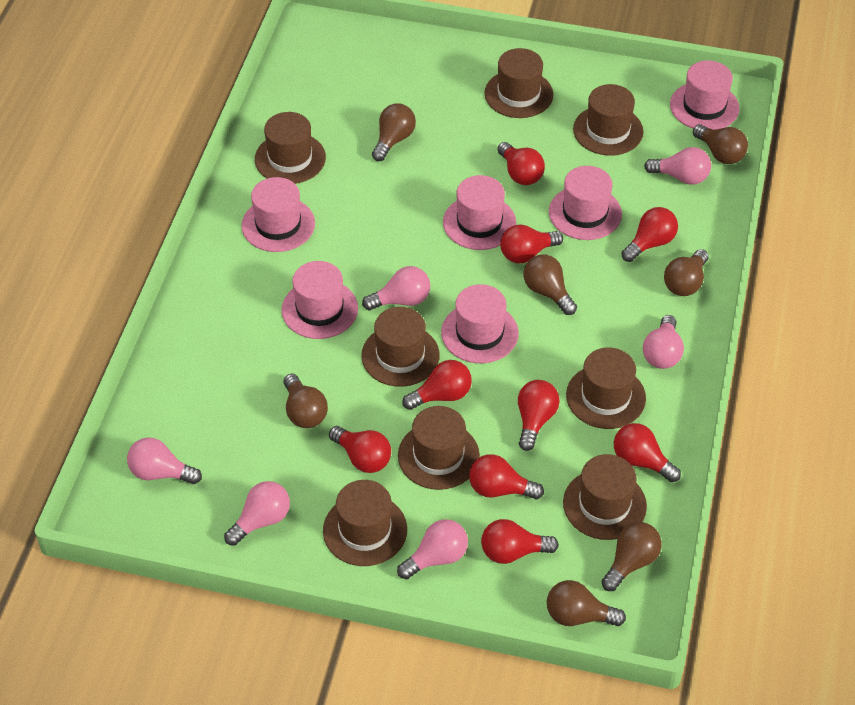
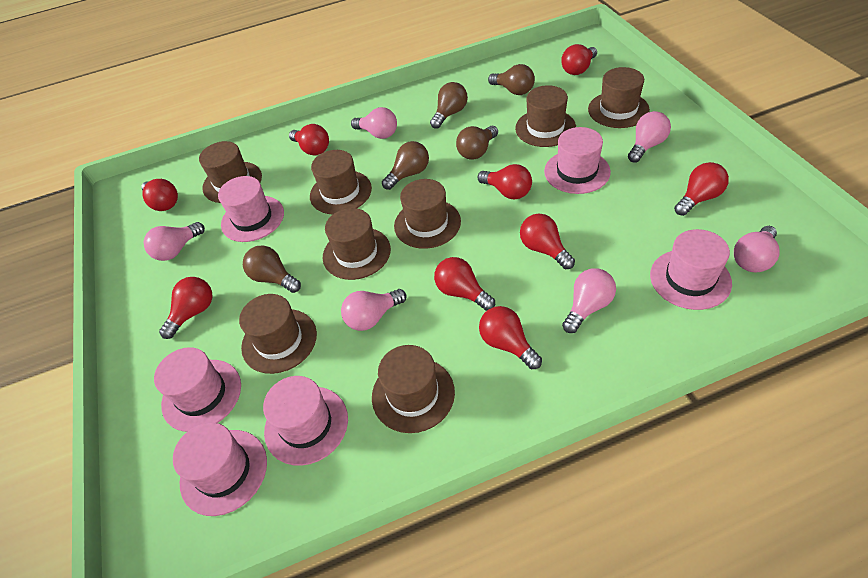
brown light bulb: 7 -> 5

